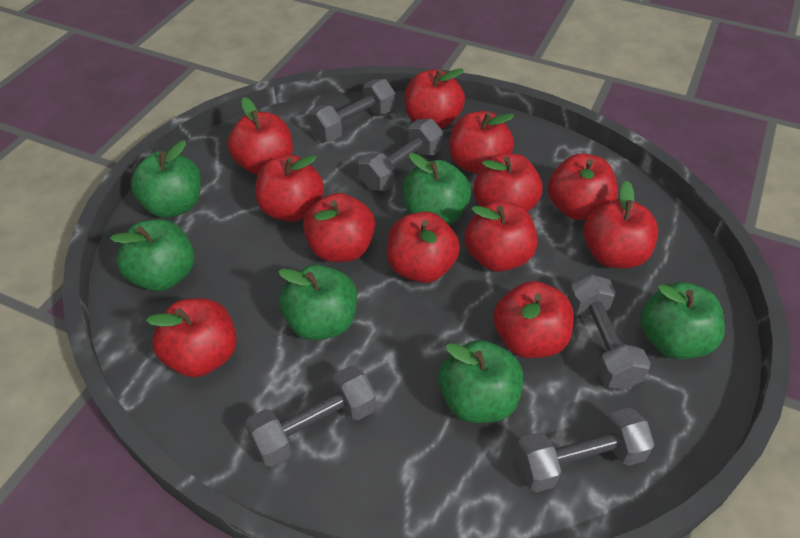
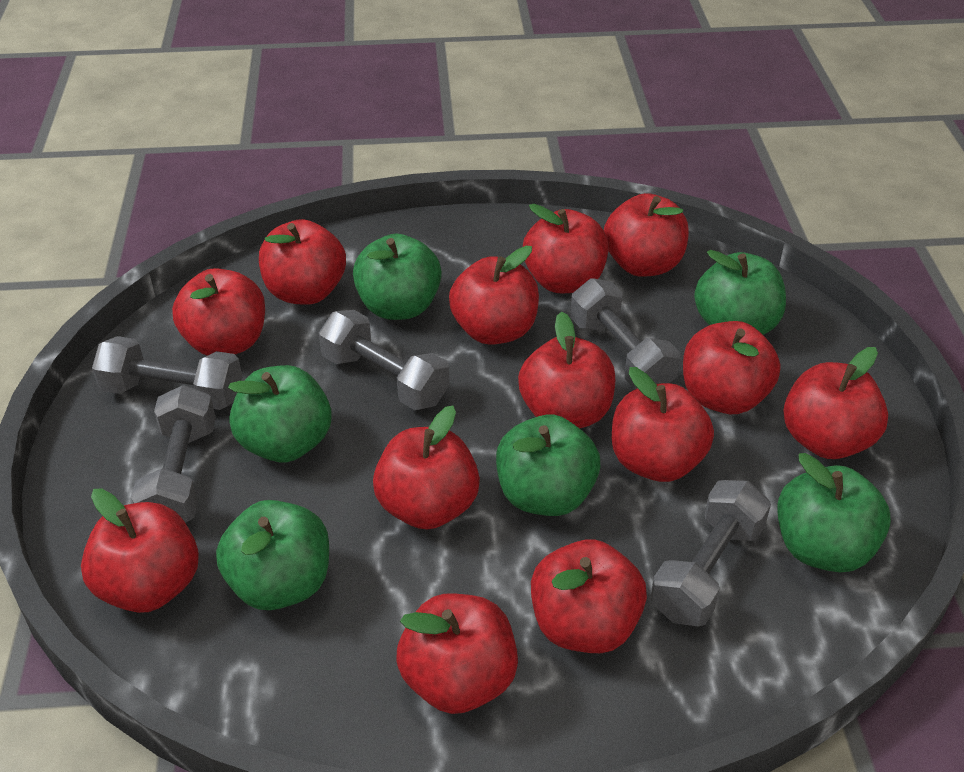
red apple: 12 -> 13

